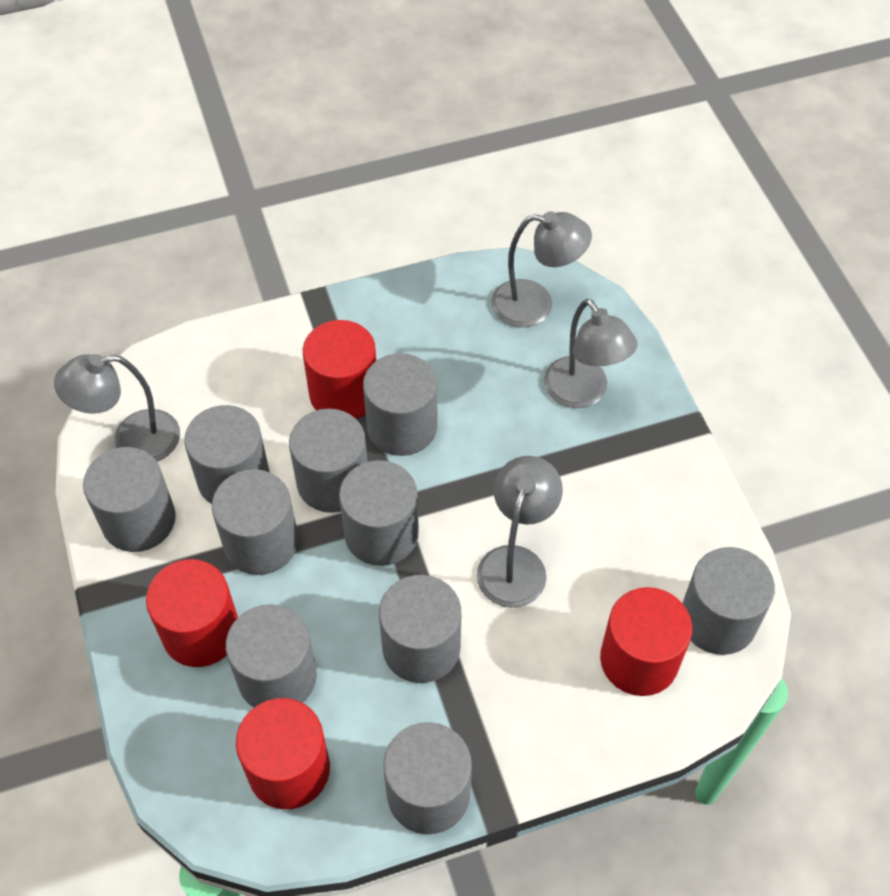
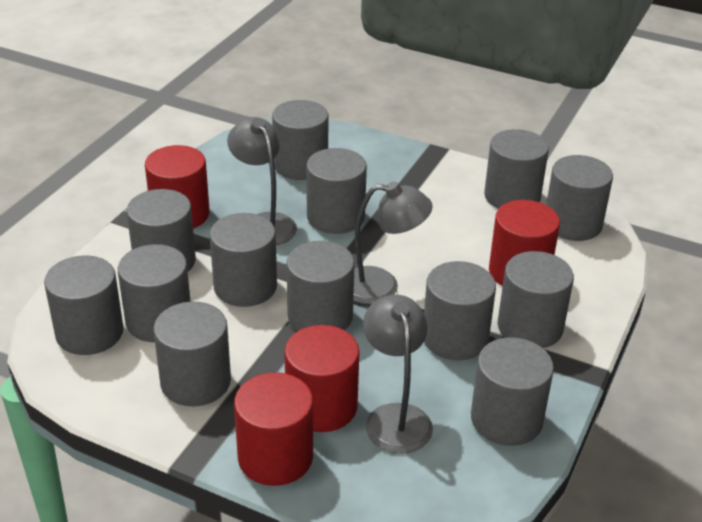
grey cylinder: 10 -> 13
grey lamp: 4 -> 3

